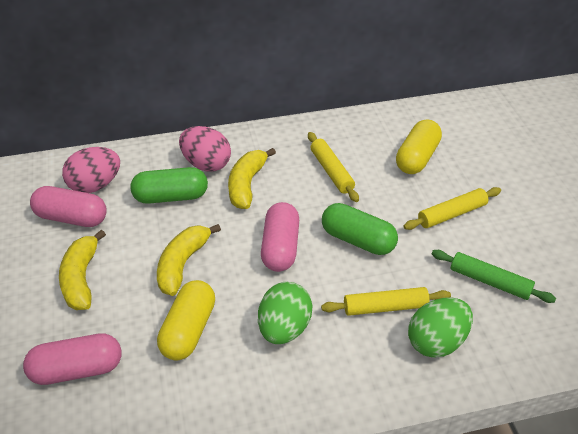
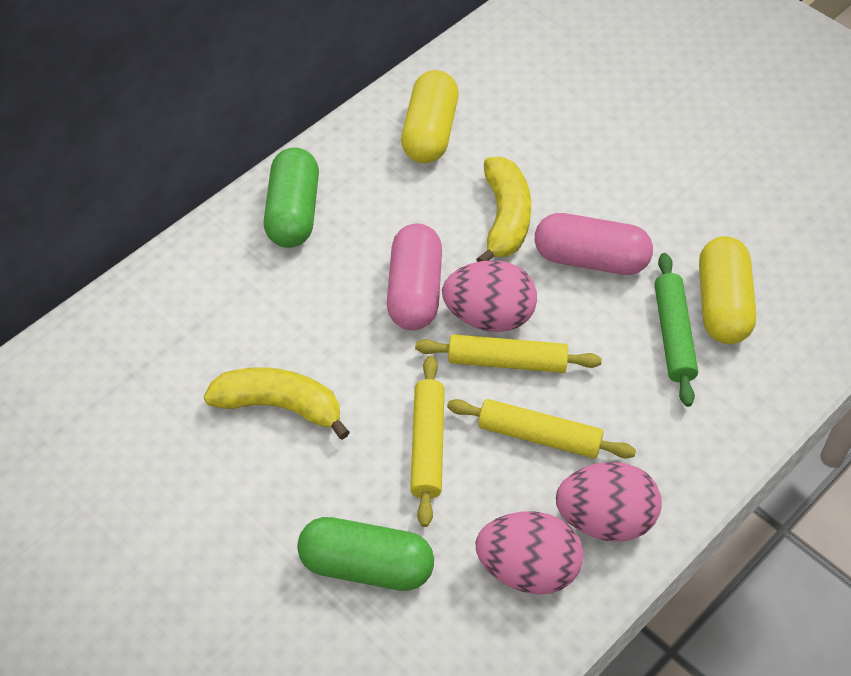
green egg: 2 -> 0
pink capsule: 3 -> 2
pink egg: 2 -> 3
yellow banana: 3 -> 2

